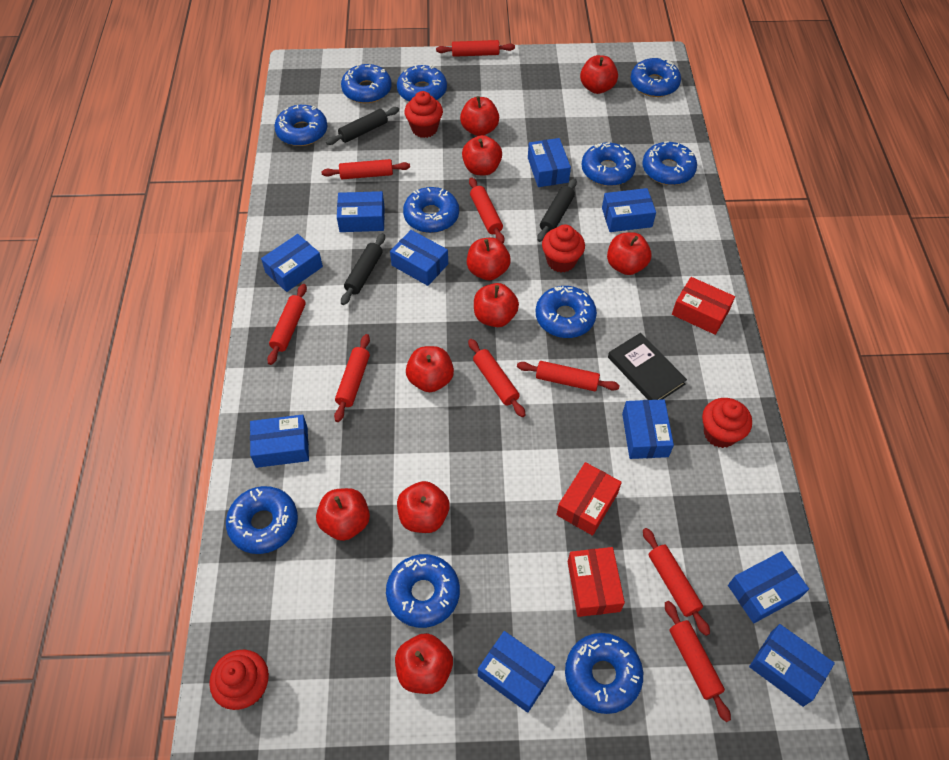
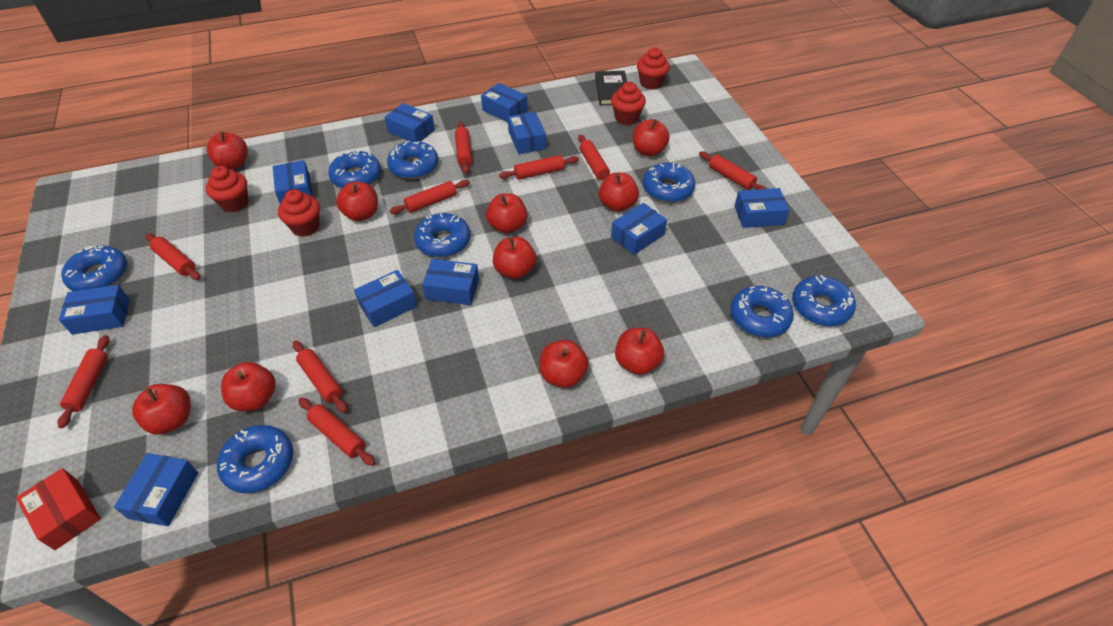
black rolling pin: 3 -> 0
blue donut: 11 -> 8
red box: 3 -> 1

